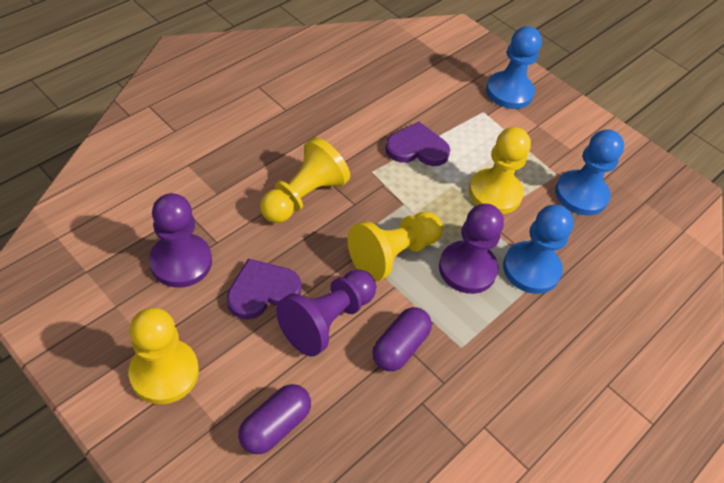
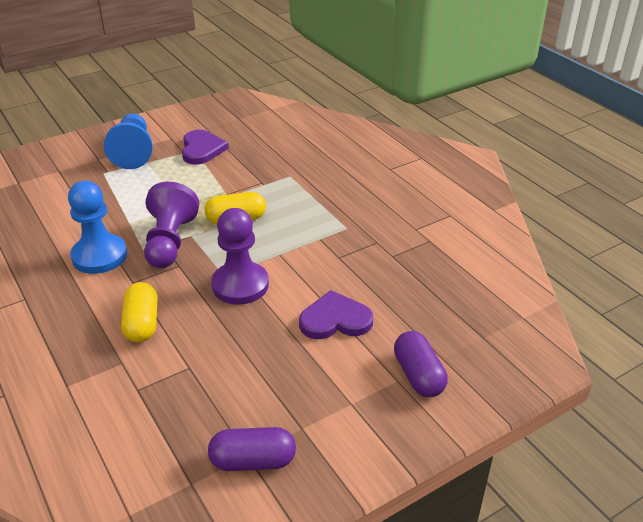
blue pawn: 3 -> 2
purple pawn: 3 -> 2
yellow capsule: 0 -> 2
yellow pawn: 4 -> 0

